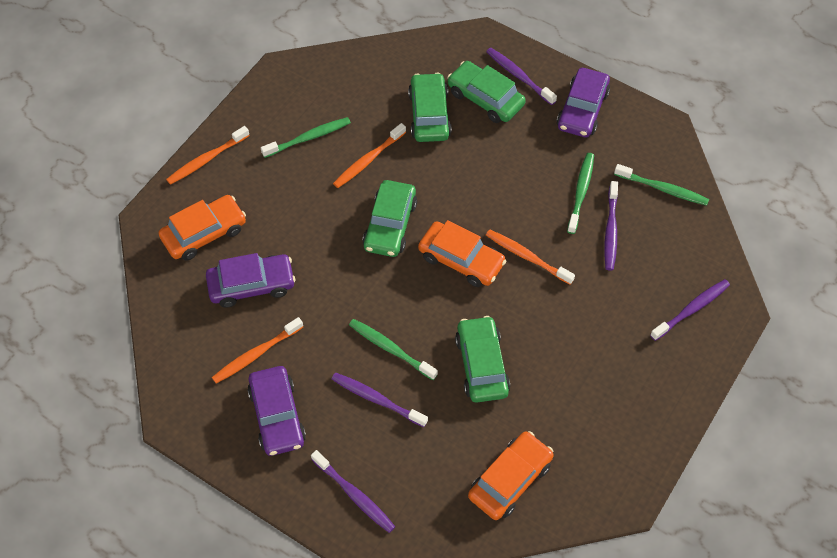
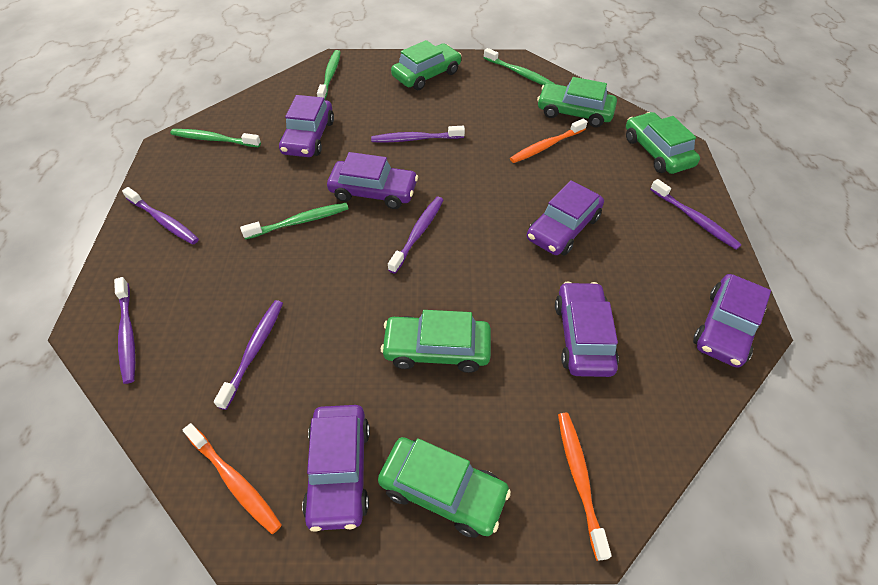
green car: 4 -> 5
orange car: 3 -> 0
orange toothbrush: 4 -> 3
purple car: 3 -> 6
purple toothbrush: 5 -> 6

